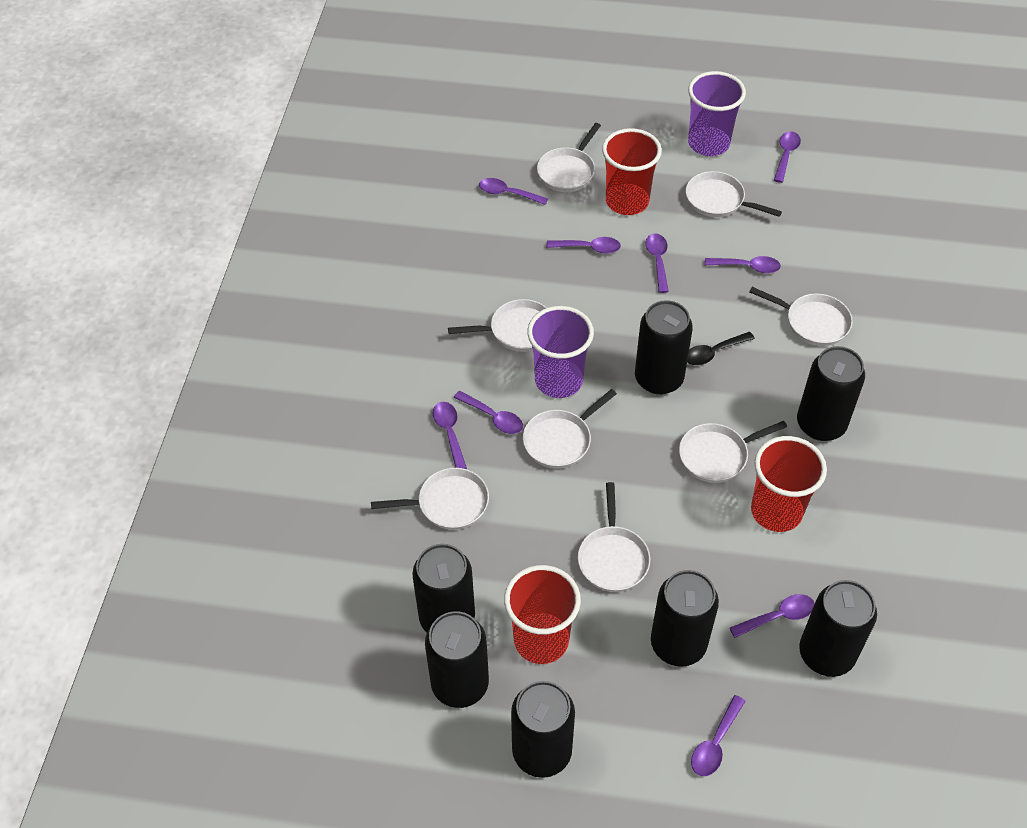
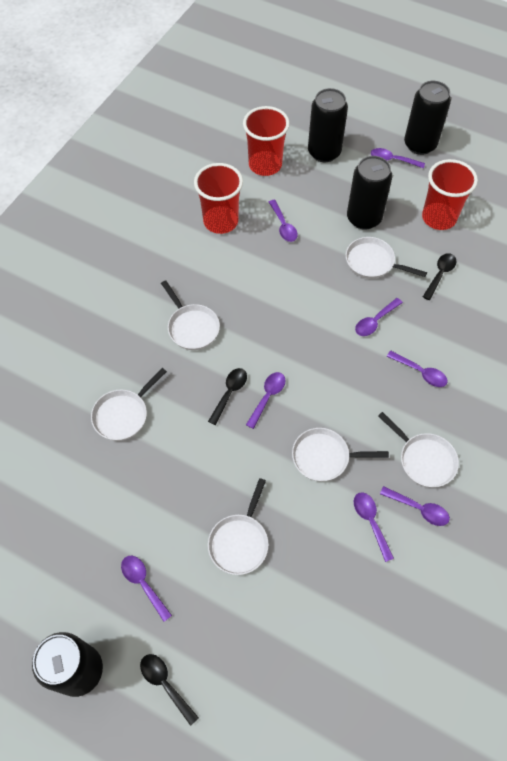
black can: 7 -> 4
black spoon: 1 -> 3
purple cup: 2 -> 0
purple spoon: 9 -> 8
white pan: 8 -> 6

